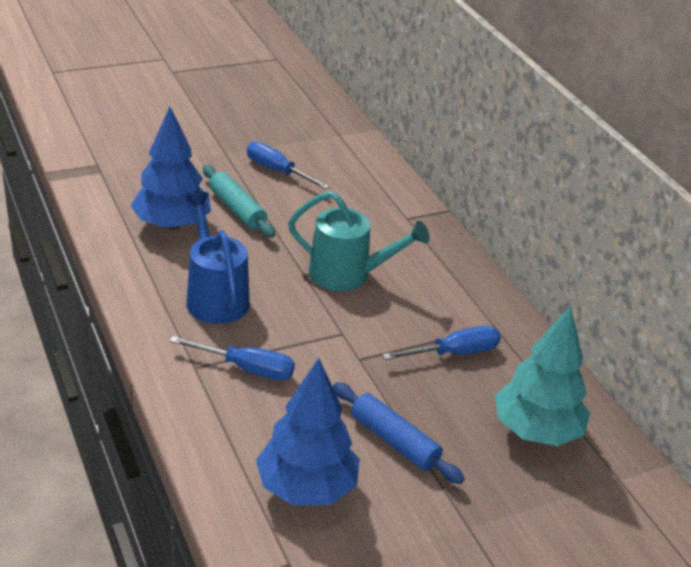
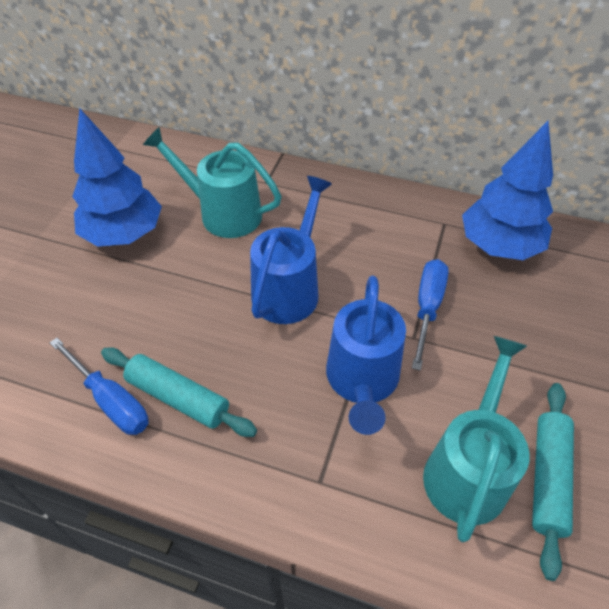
blue rolling pin: 1 -> 0
blue screwdriver: 3 -> 2
blue watering can: 1 -> 2
turquoise rolling pin: 1 -> 2
turquoise tree: 1 -> 0
turquoise watering can: 1 -> 2

